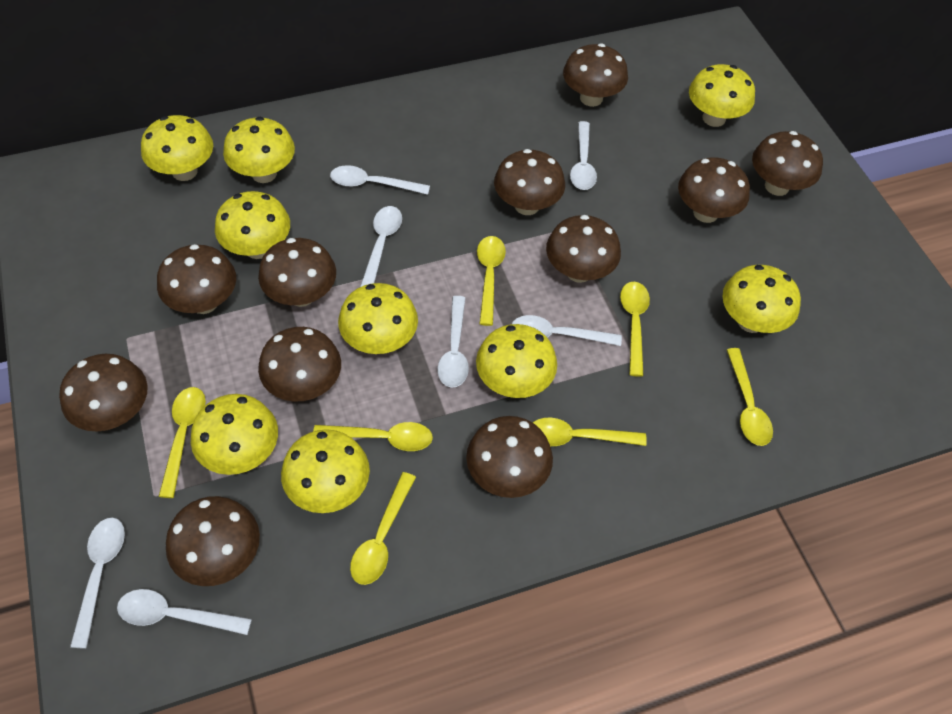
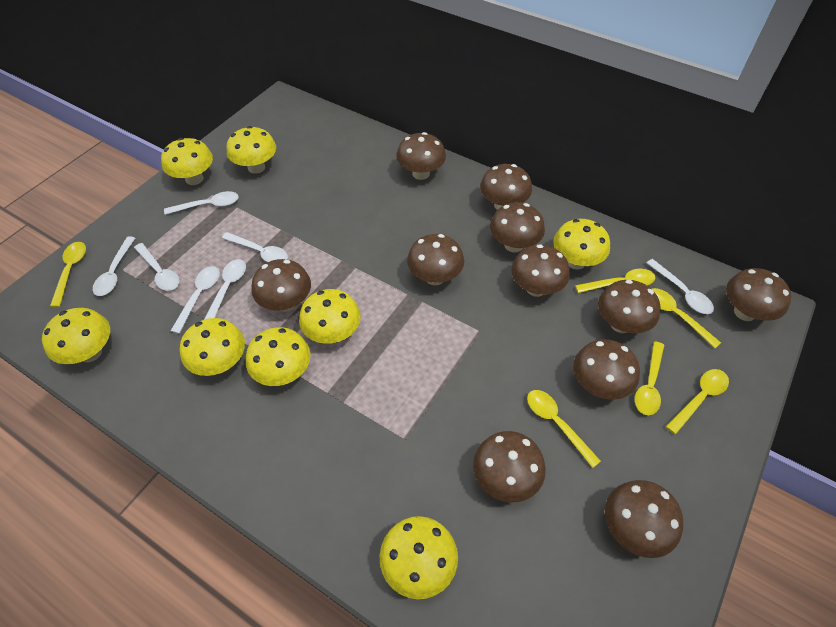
yellow mushroom: 9 -> 8
yellow spoon: 7 -> 6

